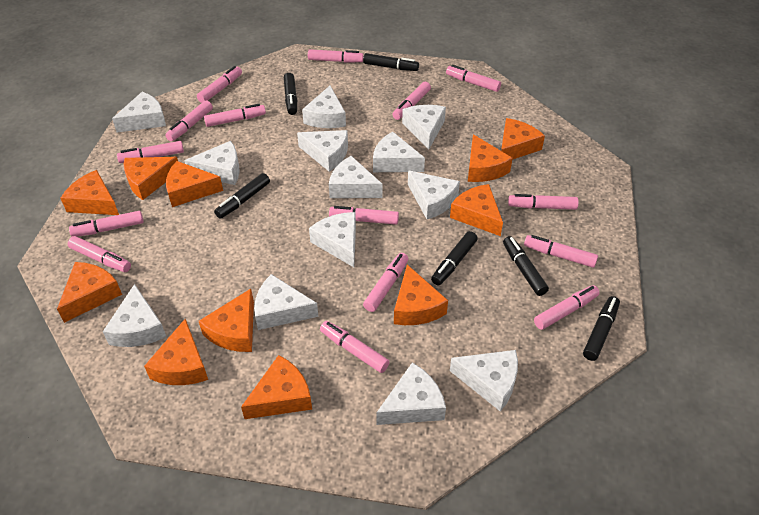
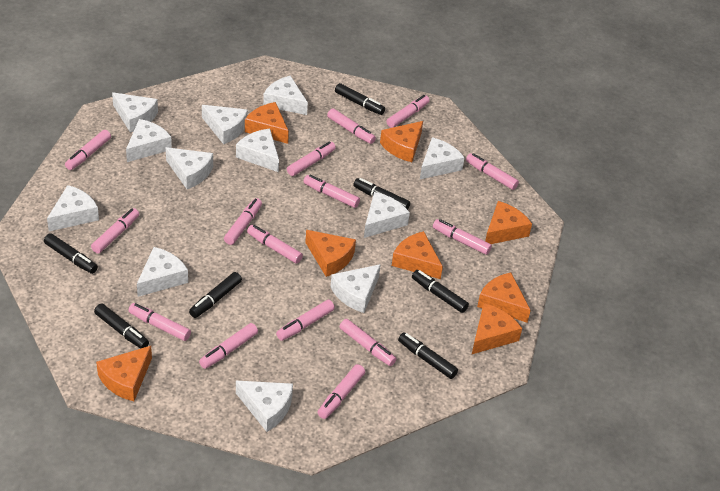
black marker: 6 -> 7
orange cheese: 11 -> 8
white cheese: 13 -> 12

